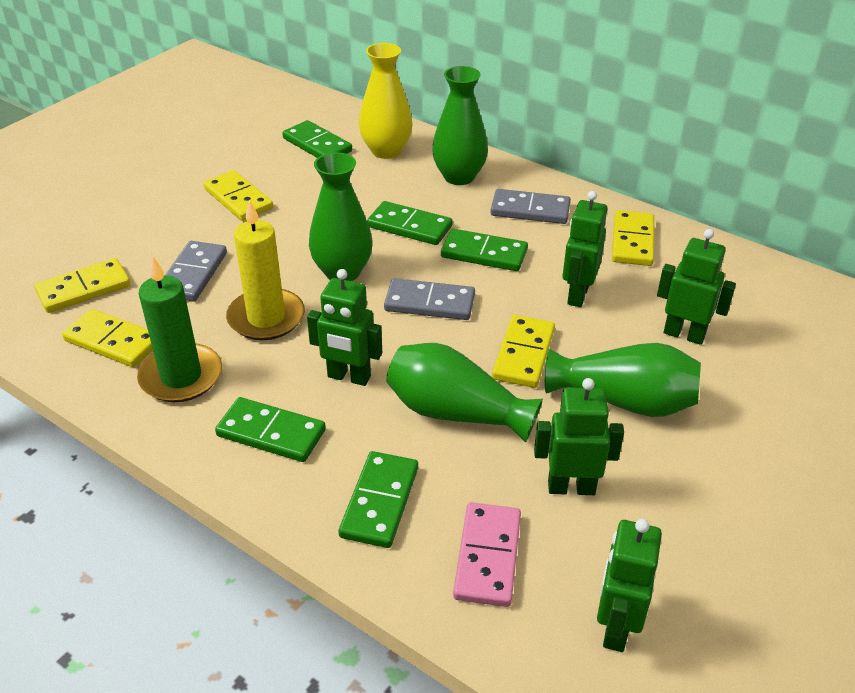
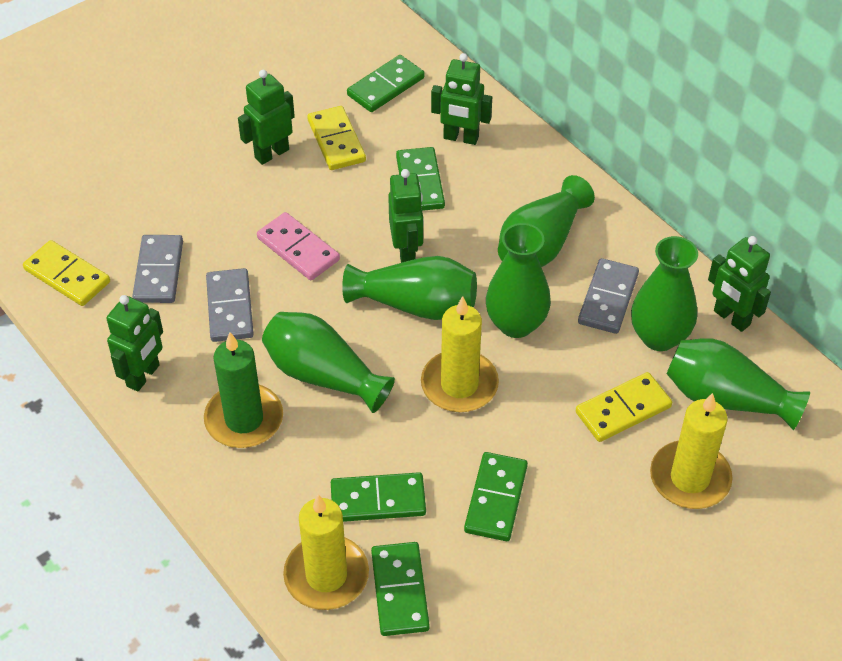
green vase: 4 -> 6
yellow candle: 1 -> 3
yellow domino: 5 -> 3
yellow vase: 1 -> 0

